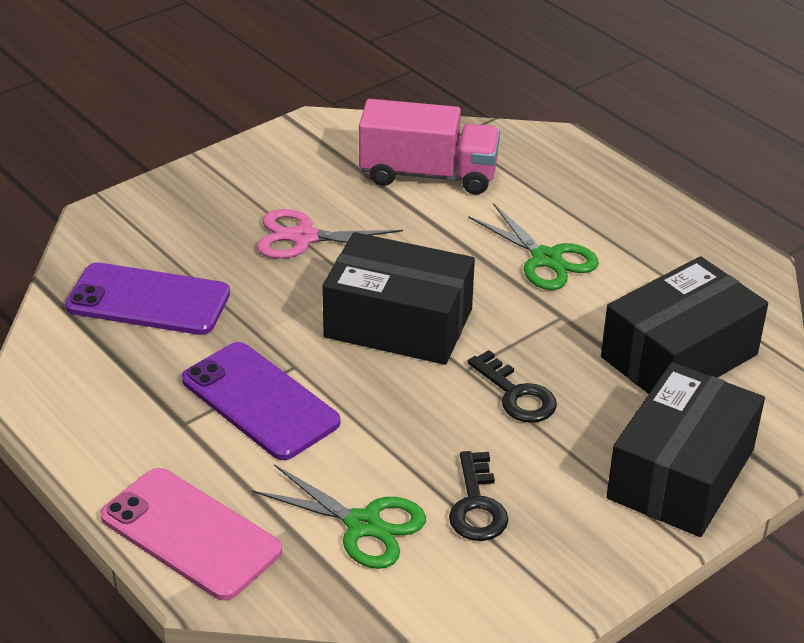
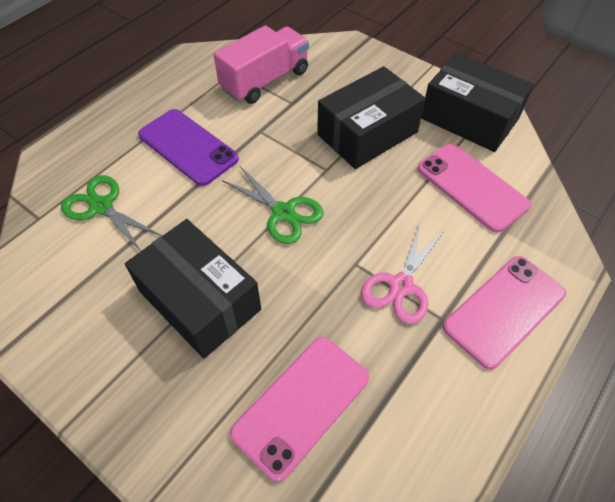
black key: 2 -> 0
pink phone: 1 -> 3
purple phone: 2 -> 1

